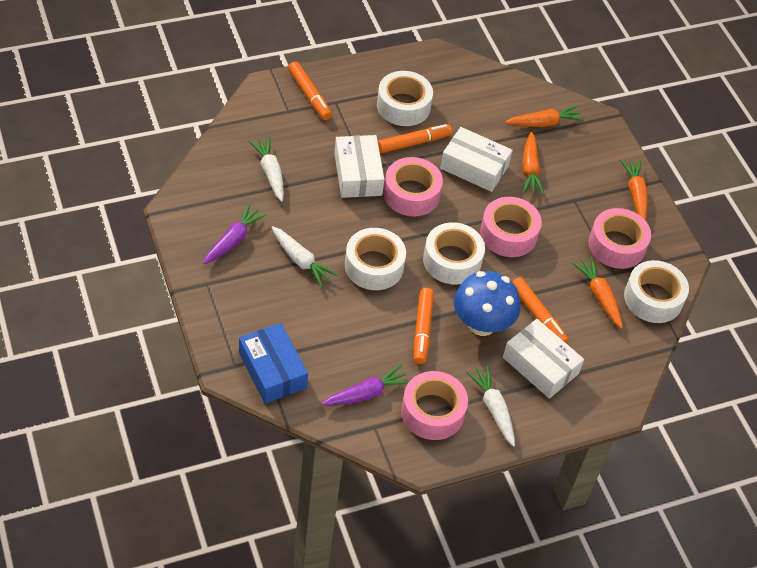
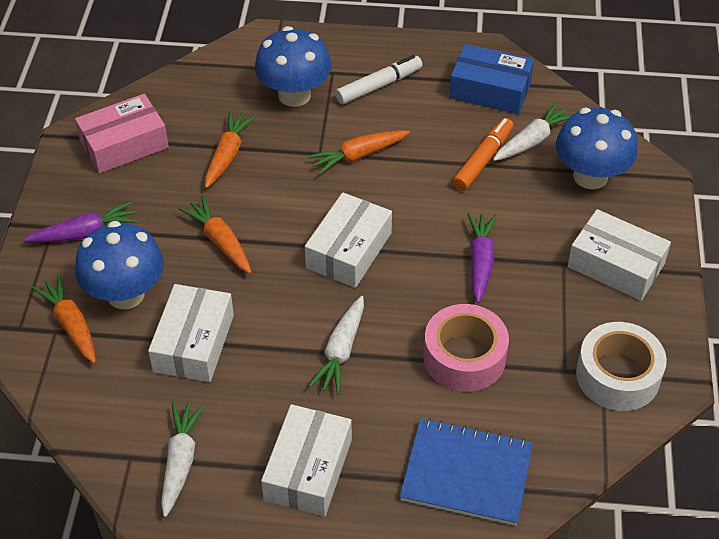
blue mushroom: 1 -> 3
blue notebook: 0 -> 1
orange marker: 4 -> 1
pink box: 0 -> 1
pink tape: 4 -> 1
white box: 3 -> 4
white marker: 0 -> 1
white tape: 4 -> 1

